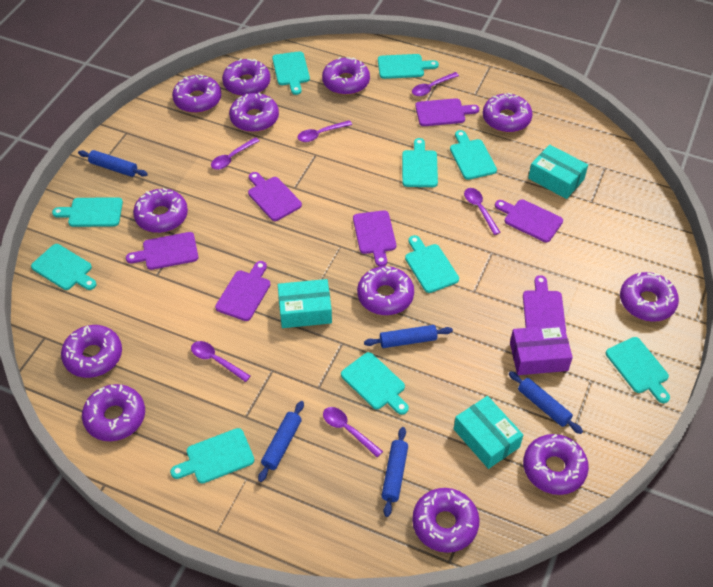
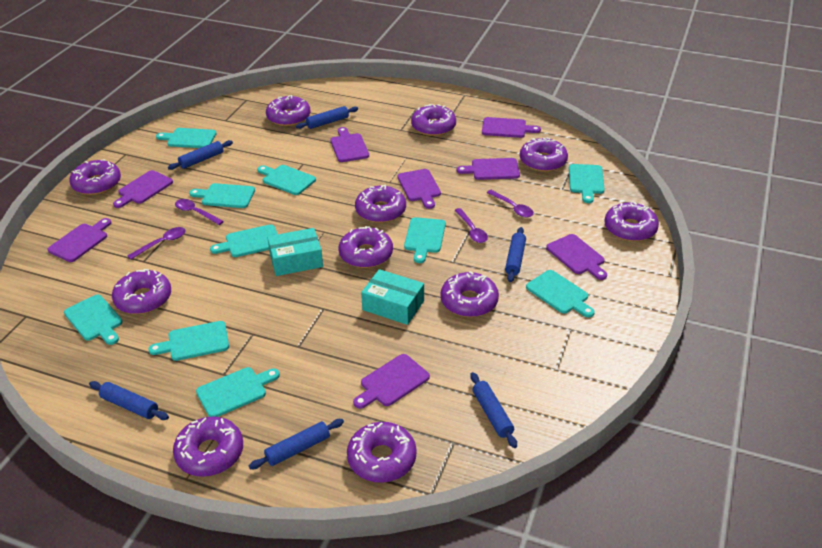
blue rolling pin: 5 -> 6
purple box: 1 -> 0
purple cutting board: 7 -> 8
purple donut: 12 -> 11
purple spoon: 6 -> 4
turquoise box: 3 -> 2

